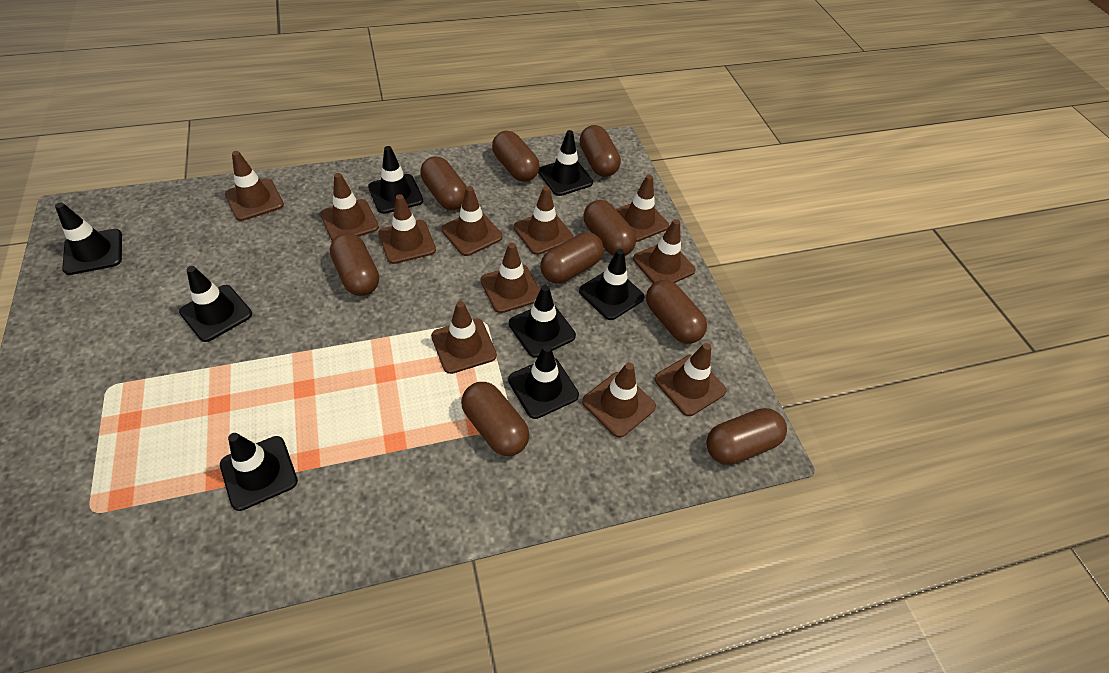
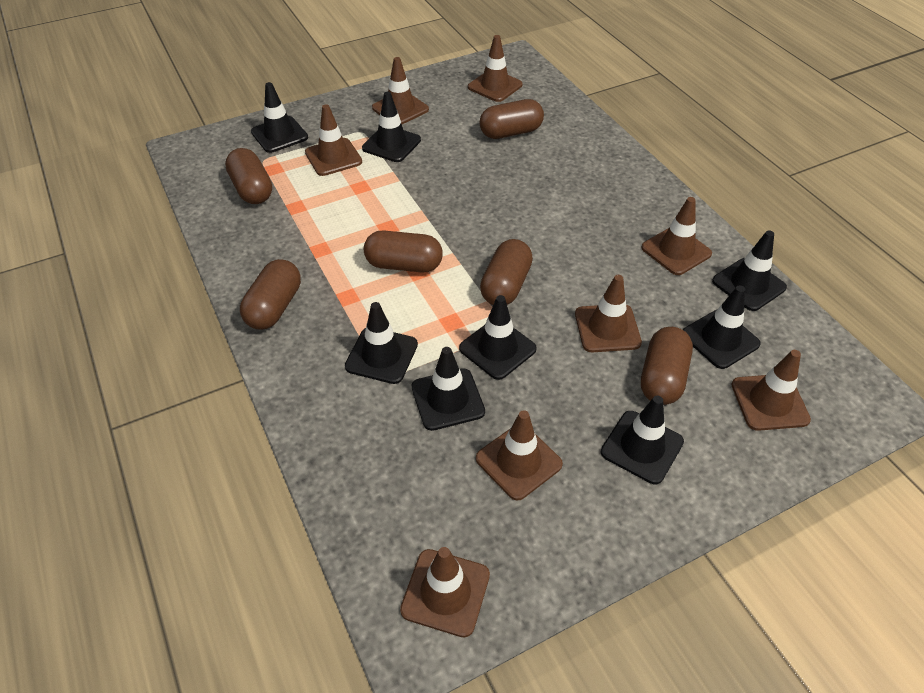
brown capsule: 9 -> 6
brown traffic cone: 11 -> 8

